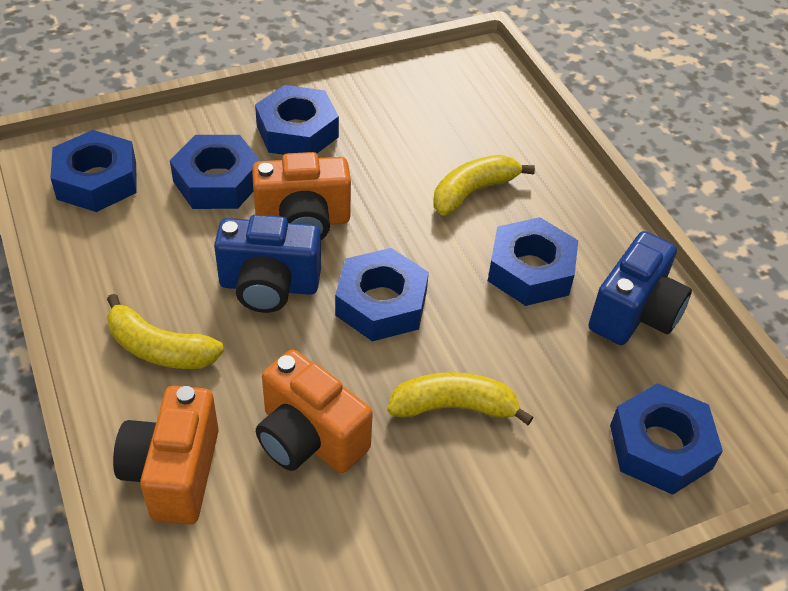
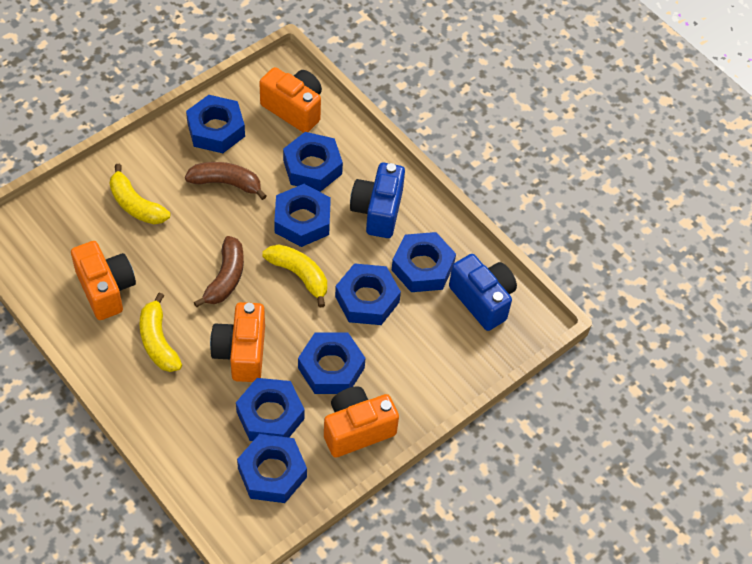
blue nut: 6 -> 8
brown banana: 0 -> 2
orange camera: 3 -> 4

